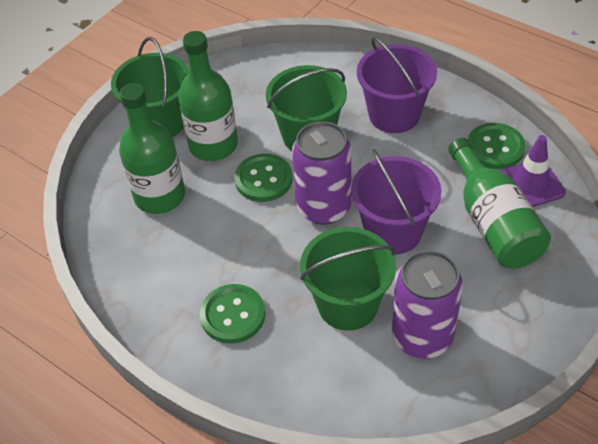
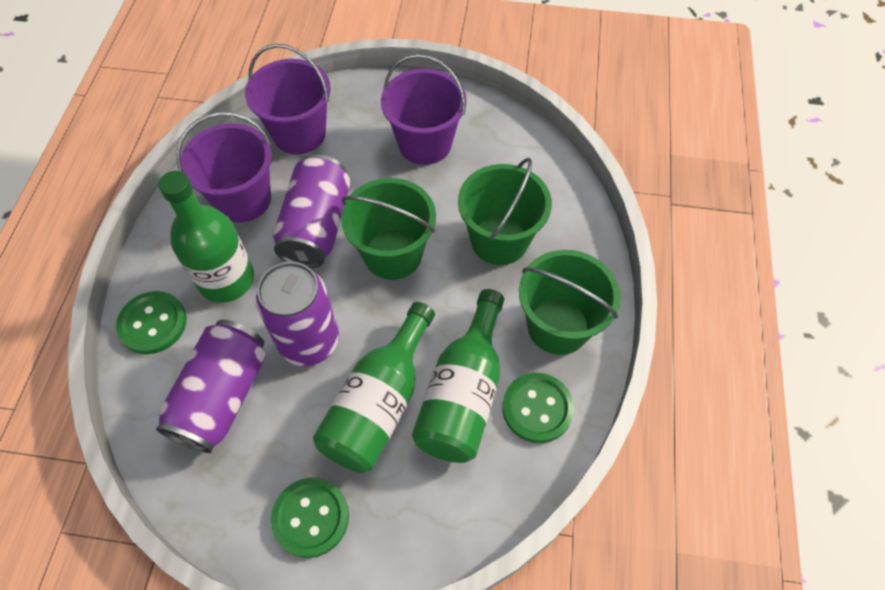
purple bucket: 2 -> 3
purple can: 2 -> 3
purple traffic cone: 1 -> 0

